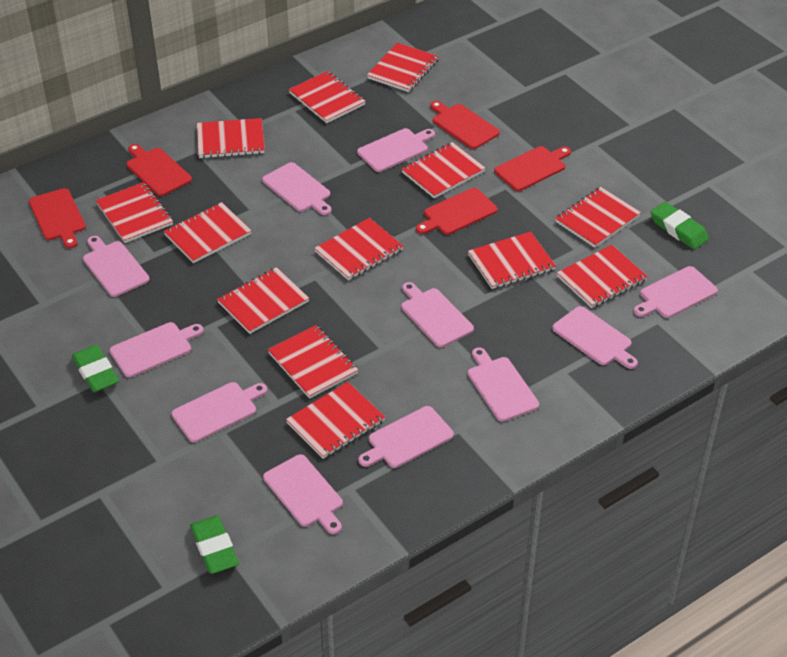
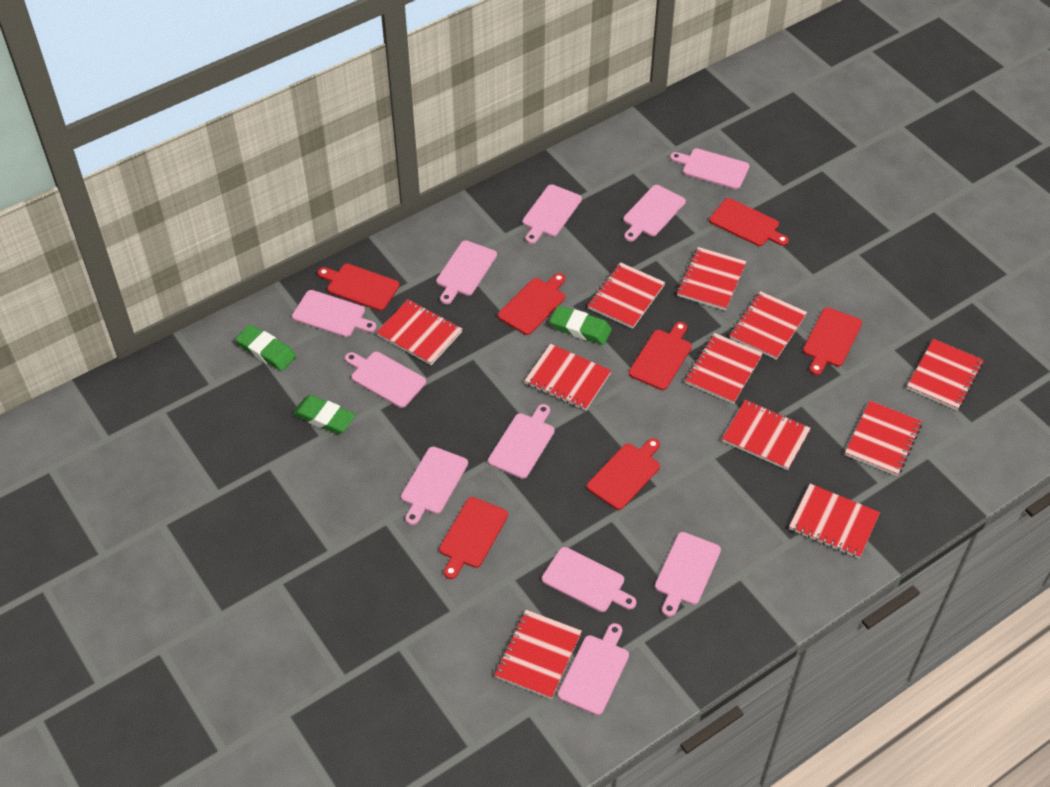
red cutting board: 5 -> 7
red notebook: 13 -> 11

